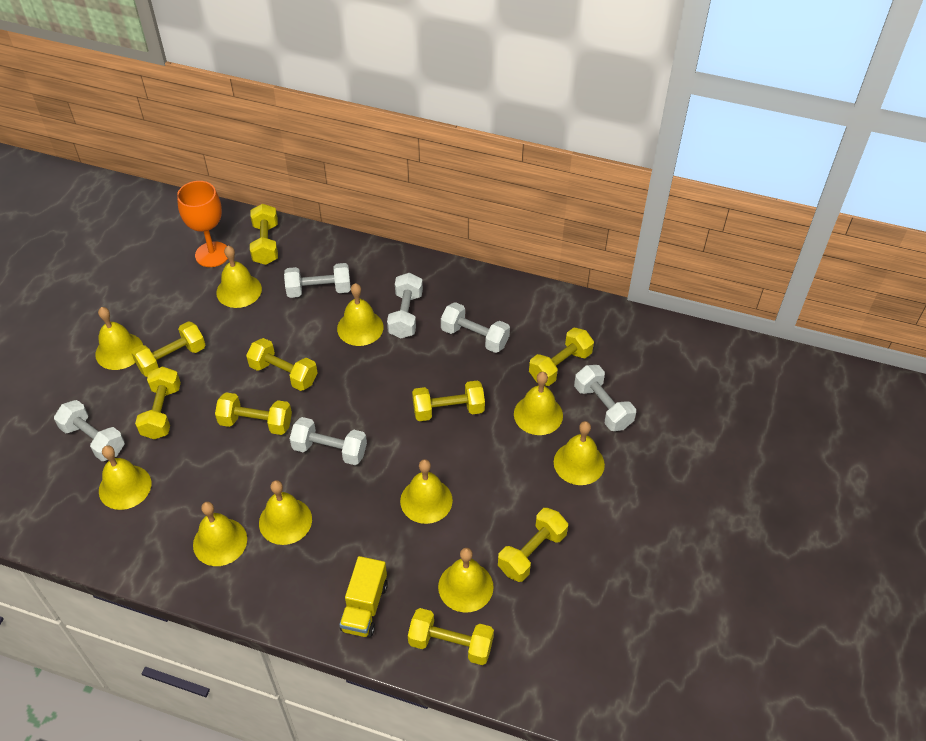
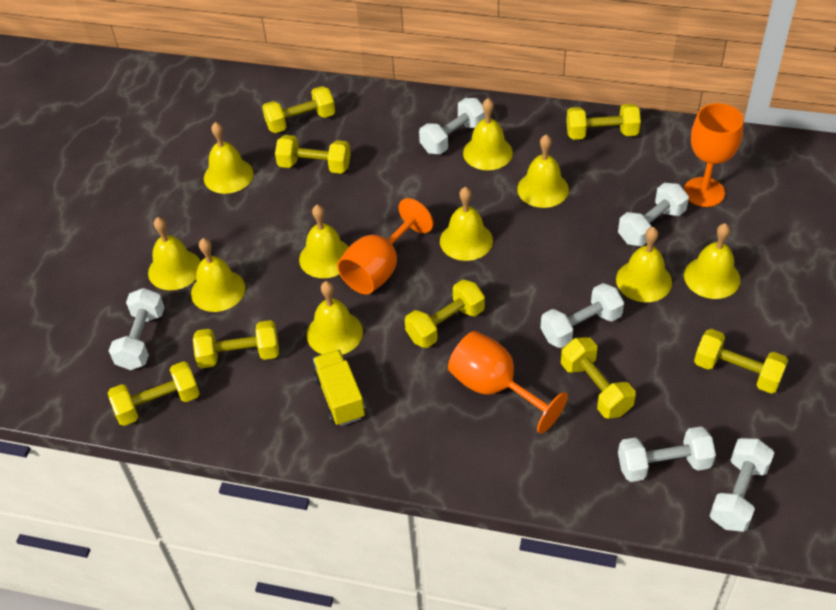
orange goblet: 1 -> 3
yellow dumbbell: 9 -> 8

